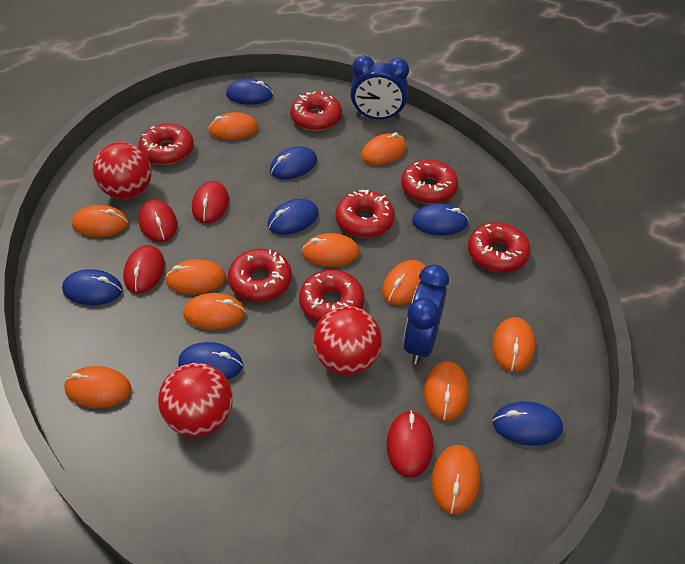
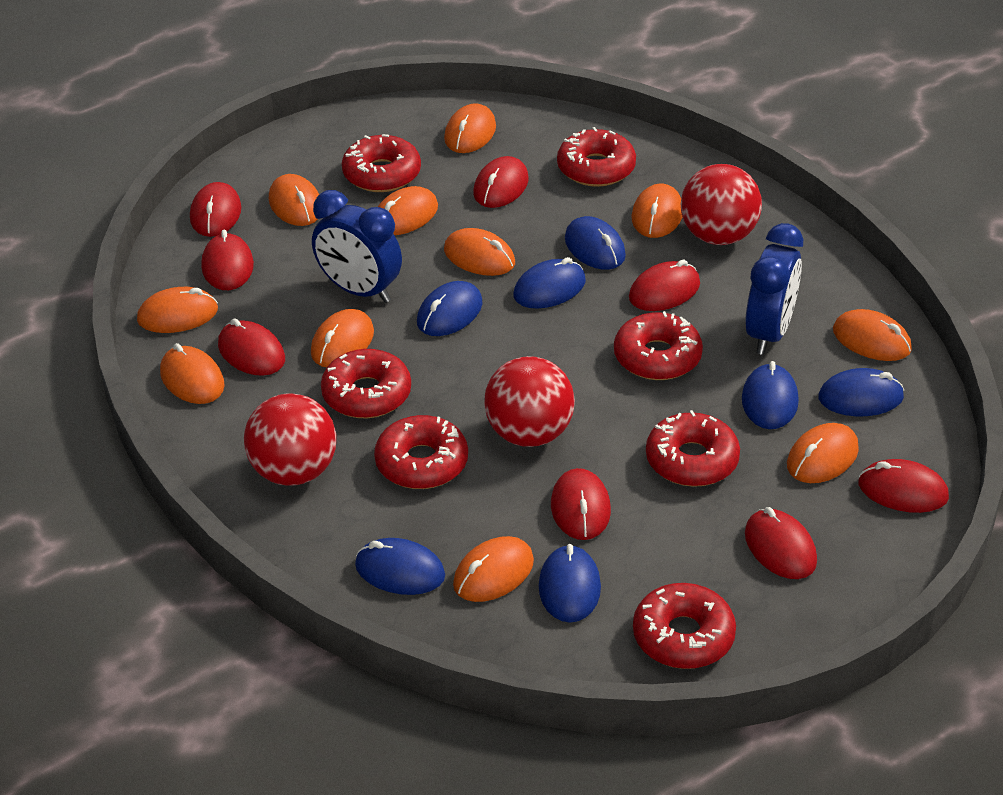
red mouse: 4 -> 8

